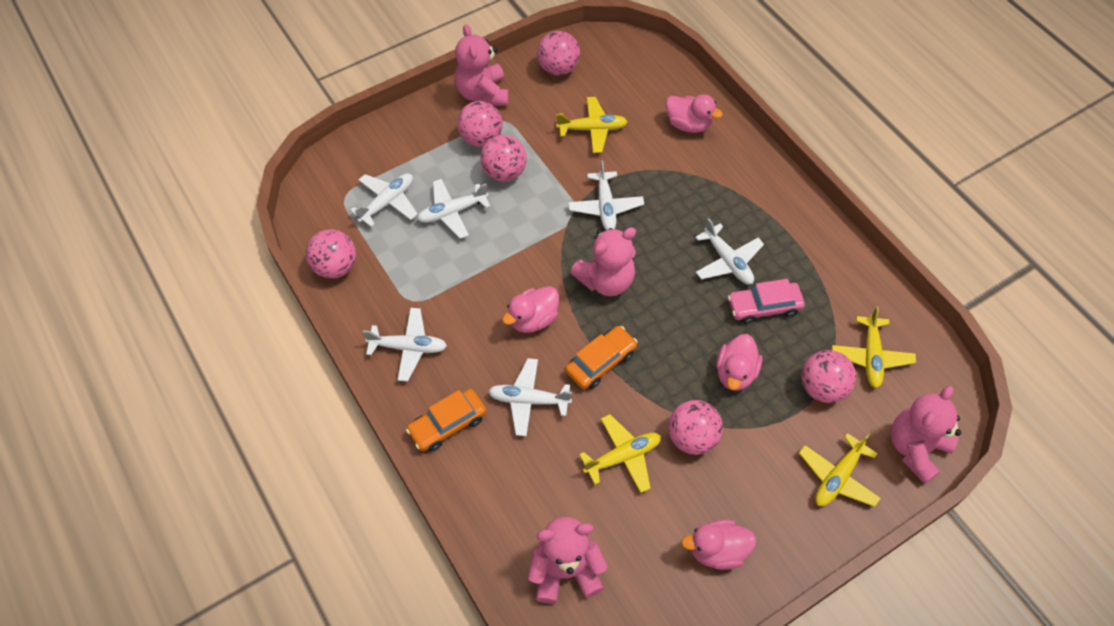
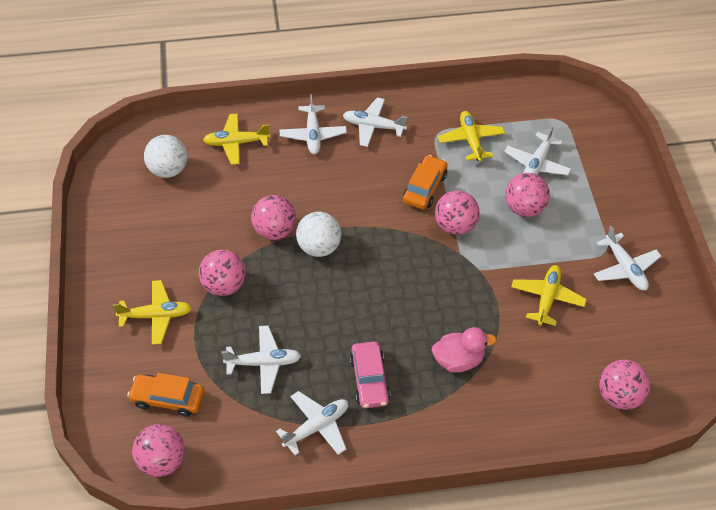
pink duck: 4 -> 1
pink teddy bear: 4 -> 0
white ball: 0 -> 2

